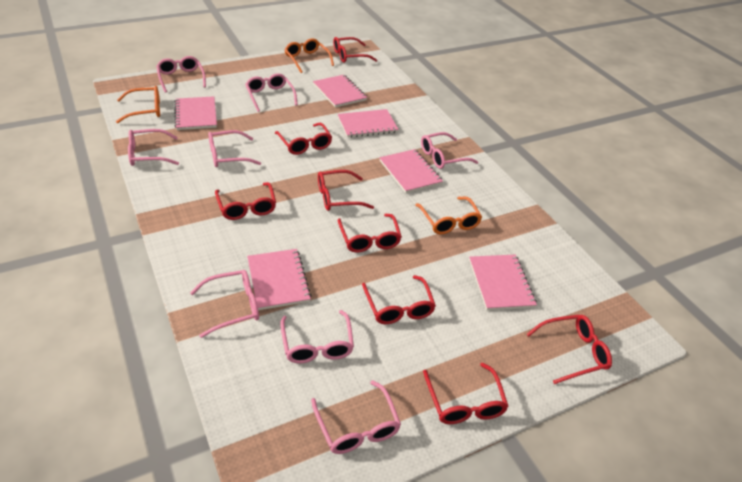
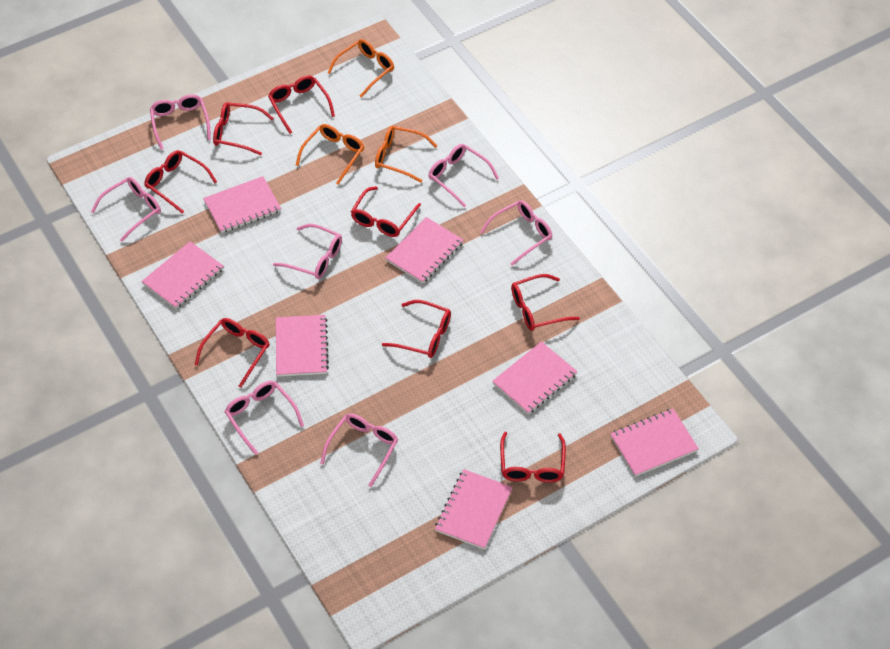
pink glasses: 8 -> 7
pink notebook: 6 -> 7

